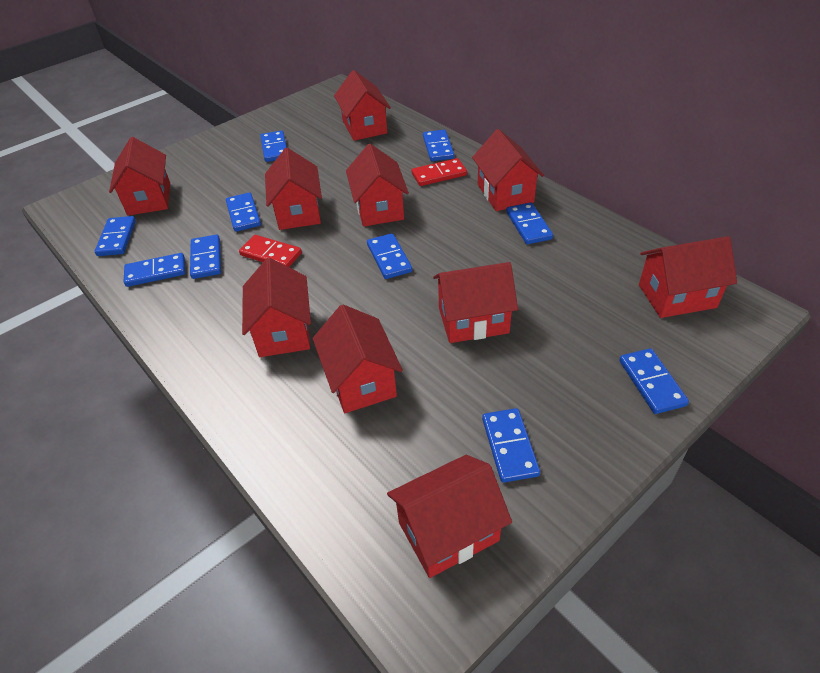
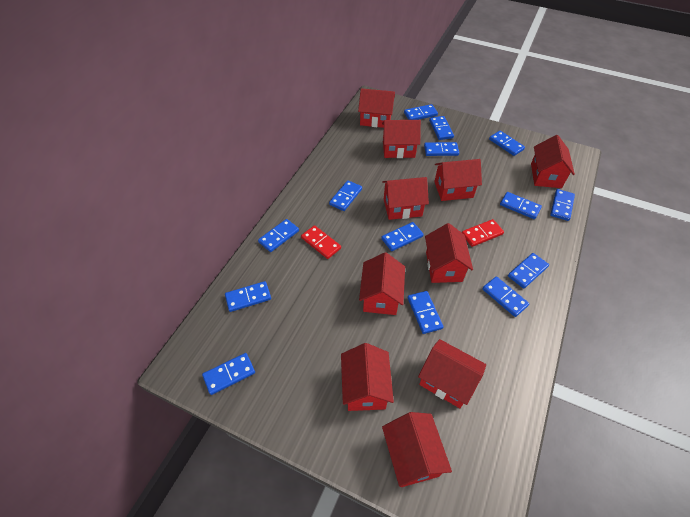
blue domino: 10 -> 14

